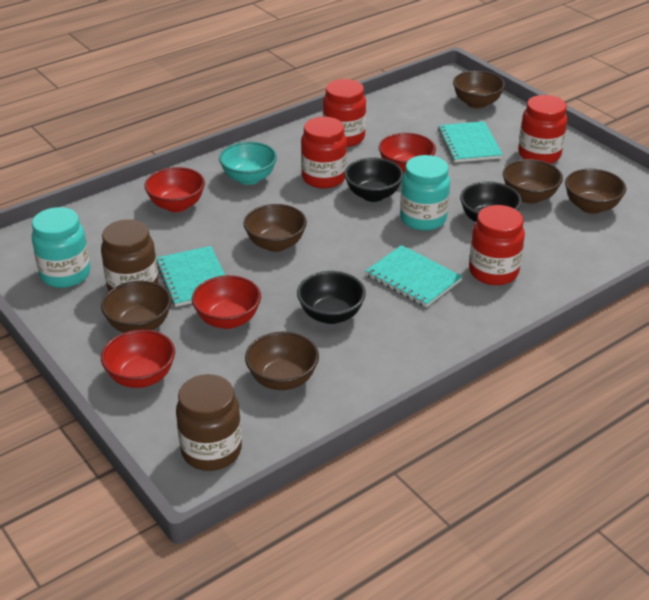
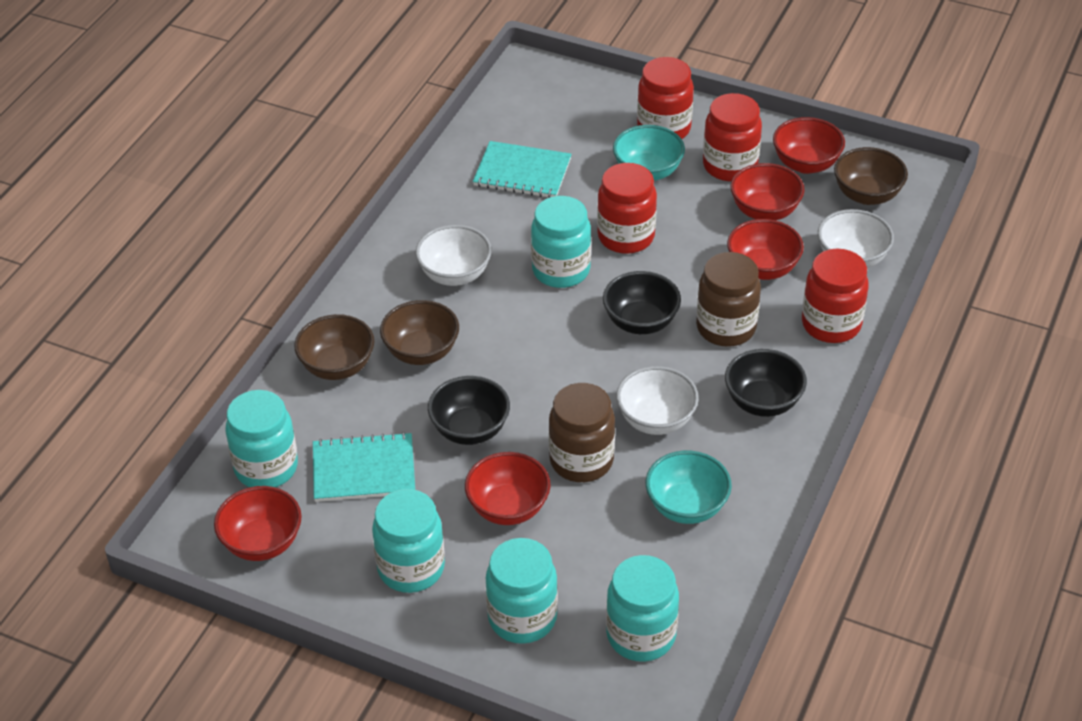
brown bowl: 6 -> 3
red bowl: 4 -> 5
turquoise bowl: 1 -> 2
turquoise jar: 2 -> 5
turquoise notebook: 3 -> 2
white bowl: 0 -> 3

